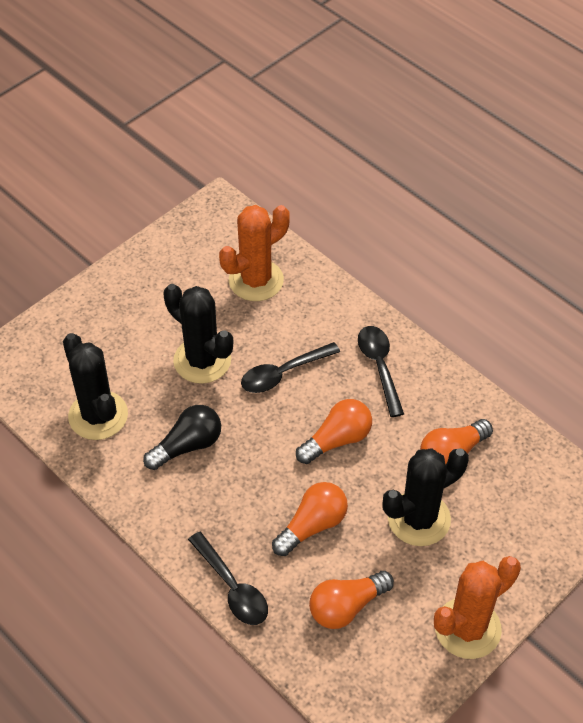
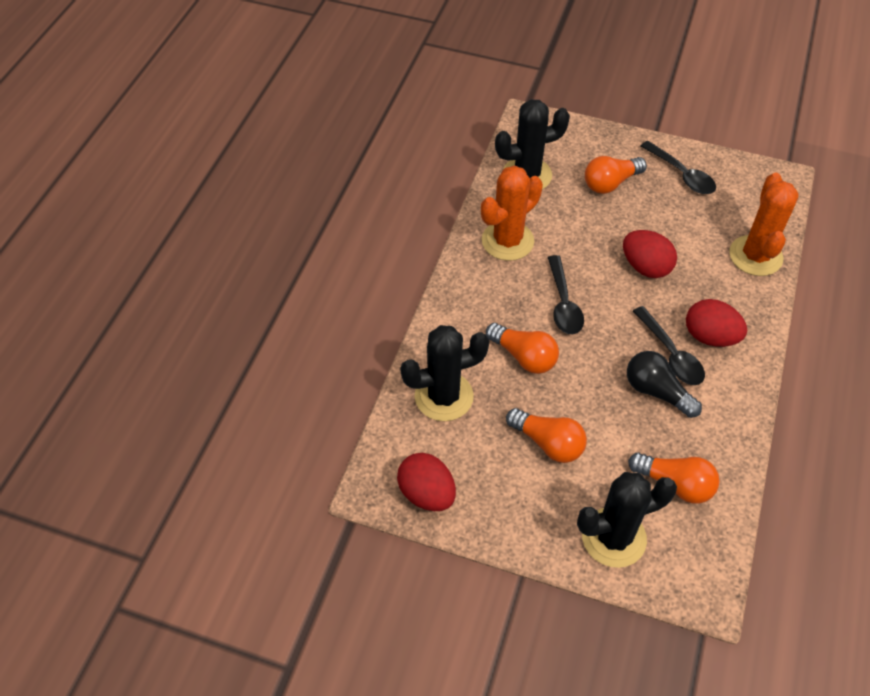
red egg: 0 -> 3

